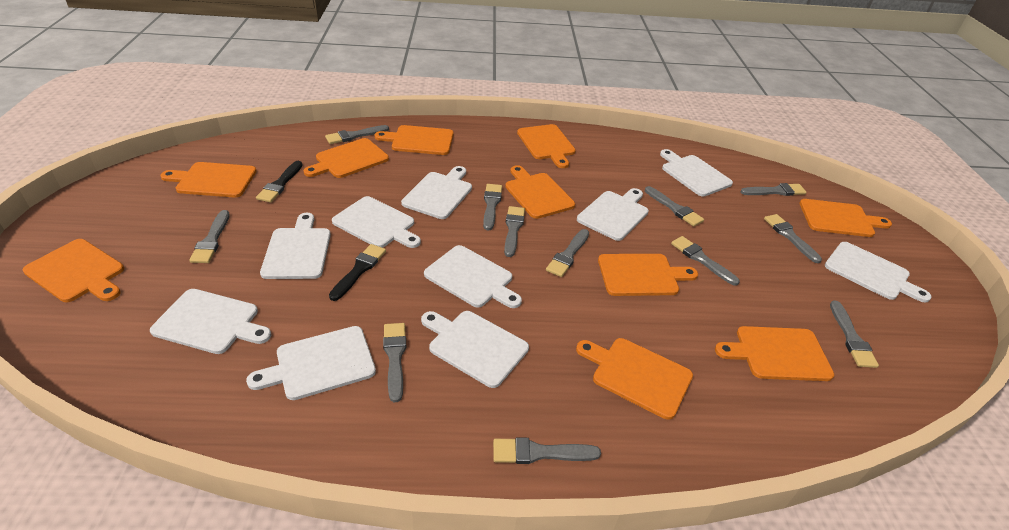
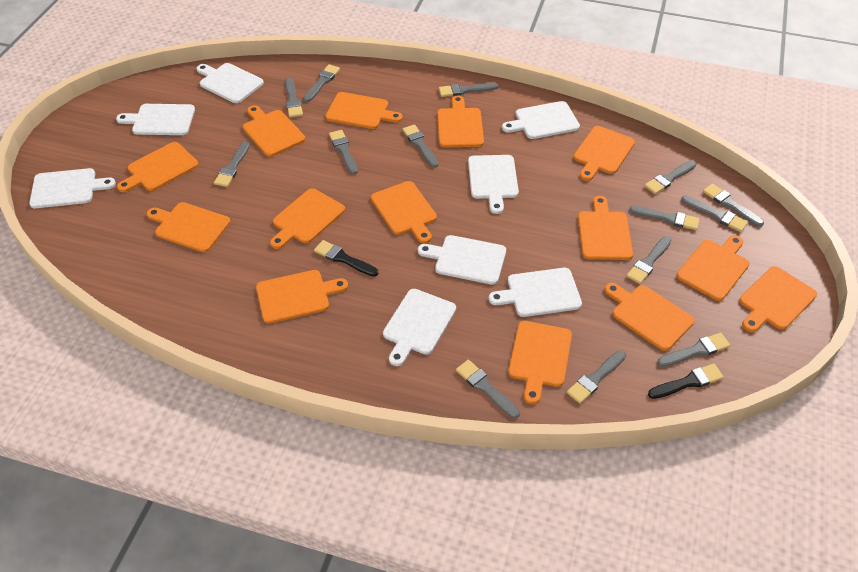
grey brush: 12 -> 14
orange cutting board: 10 -> 14
white cutting board: 10 -> 8

